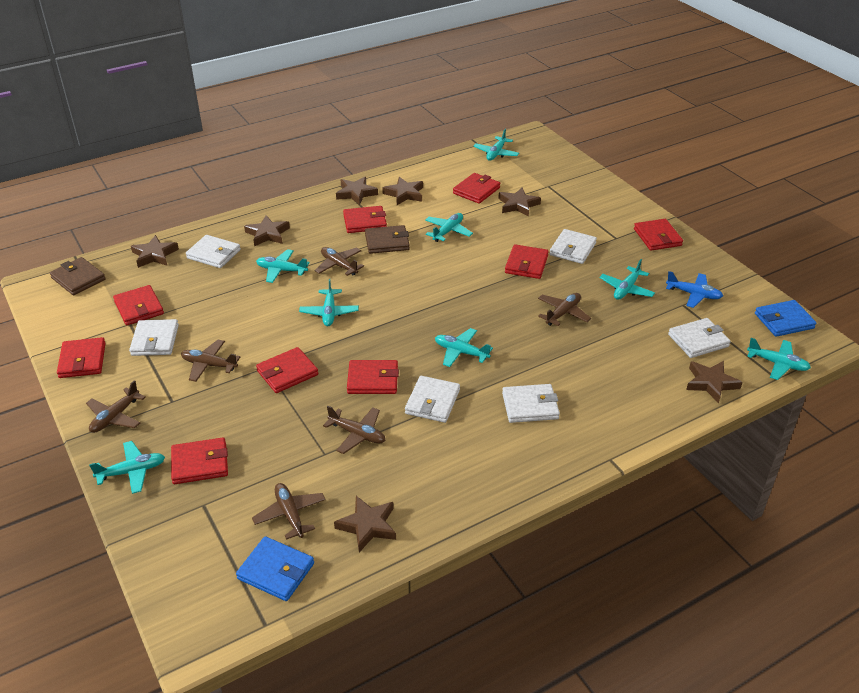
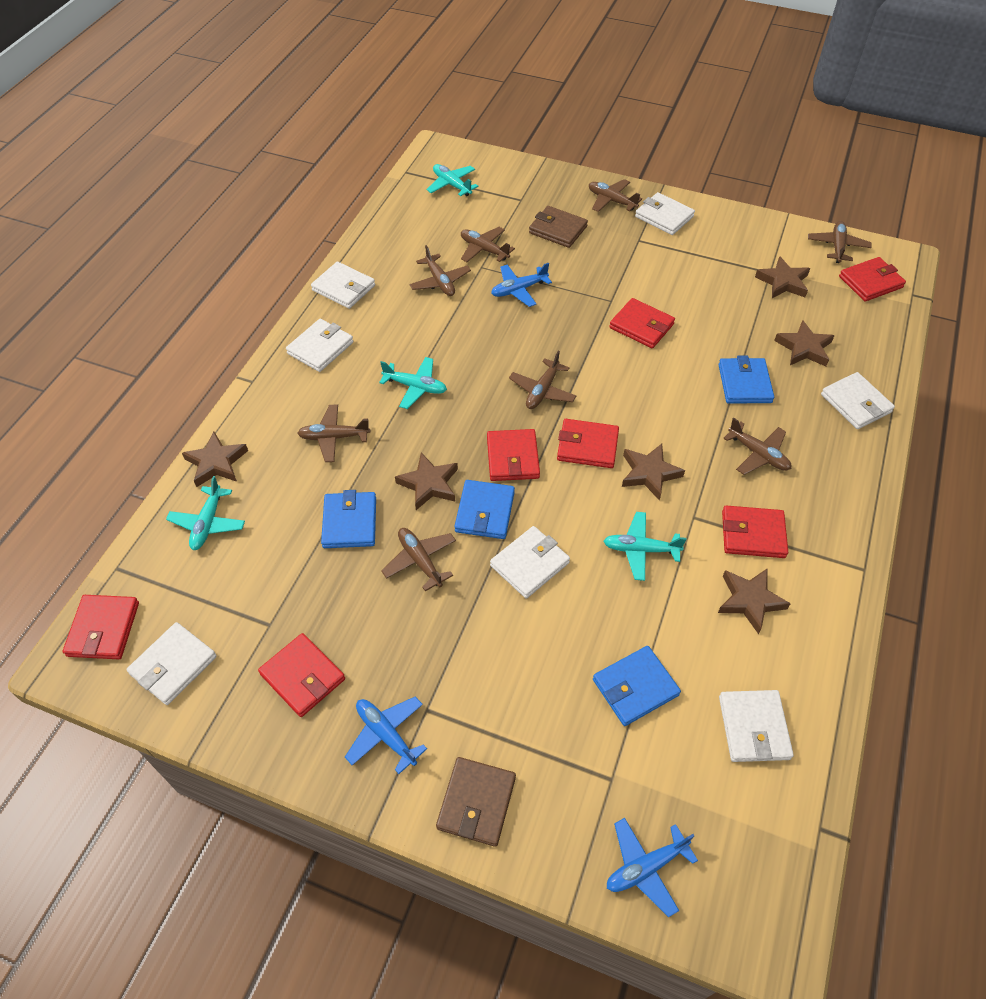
blue plane: 1 -> 3
blue wallet: 2 -> 4
brown plane: 6 -> 8
brown star: 7 -> 6
red wallet: 9 -> 7
turquoise plane: 8 -> 4
white wallet: 6 -> 7

